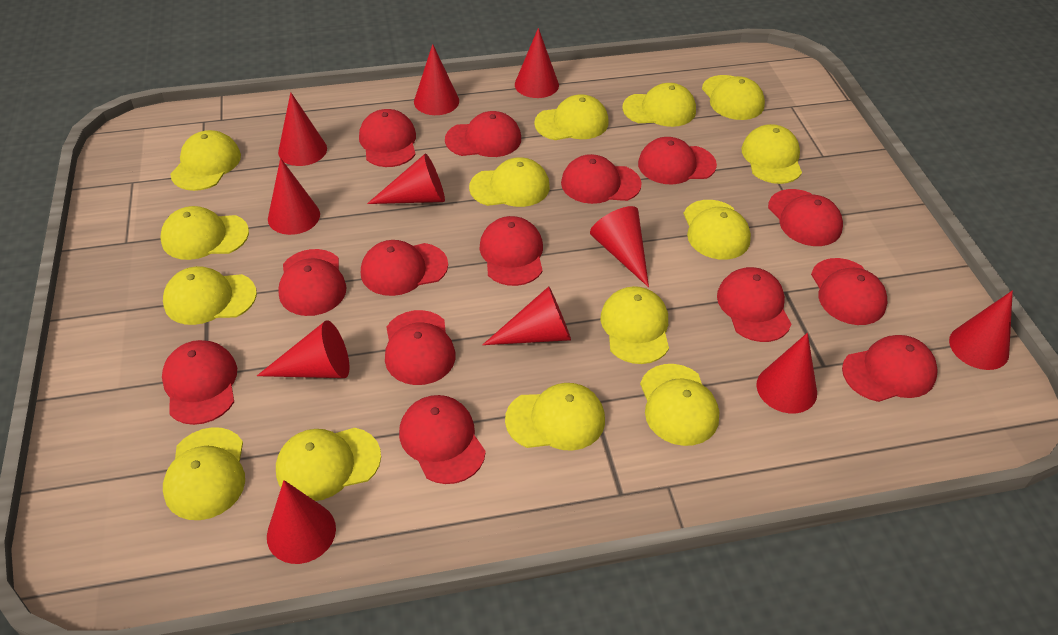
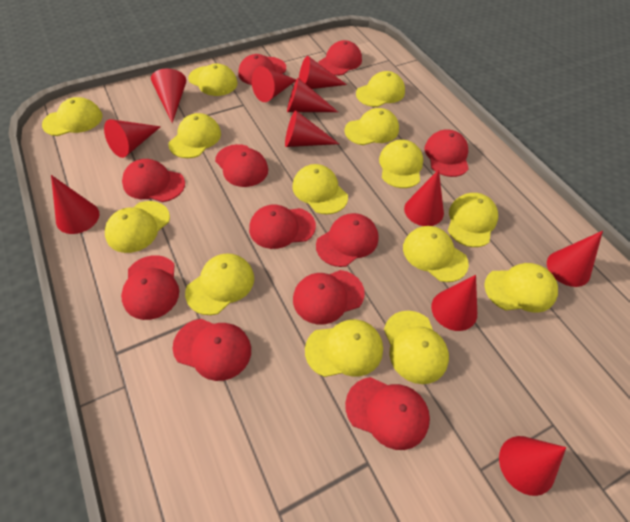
red cap: 14 -> 11

